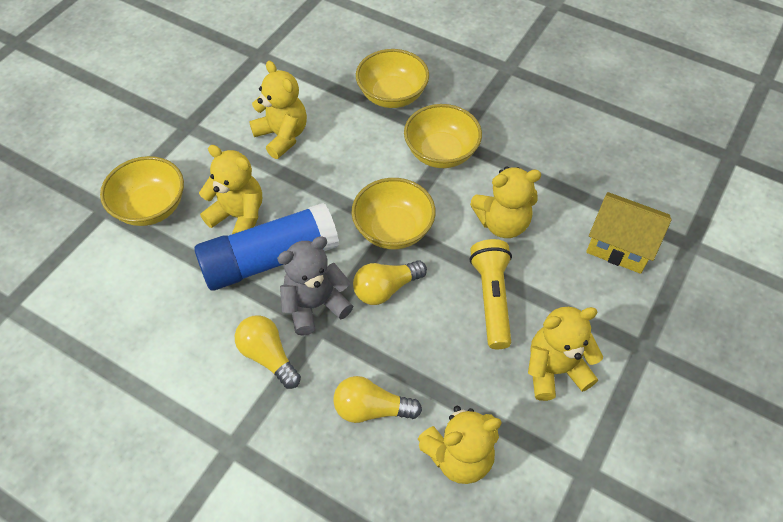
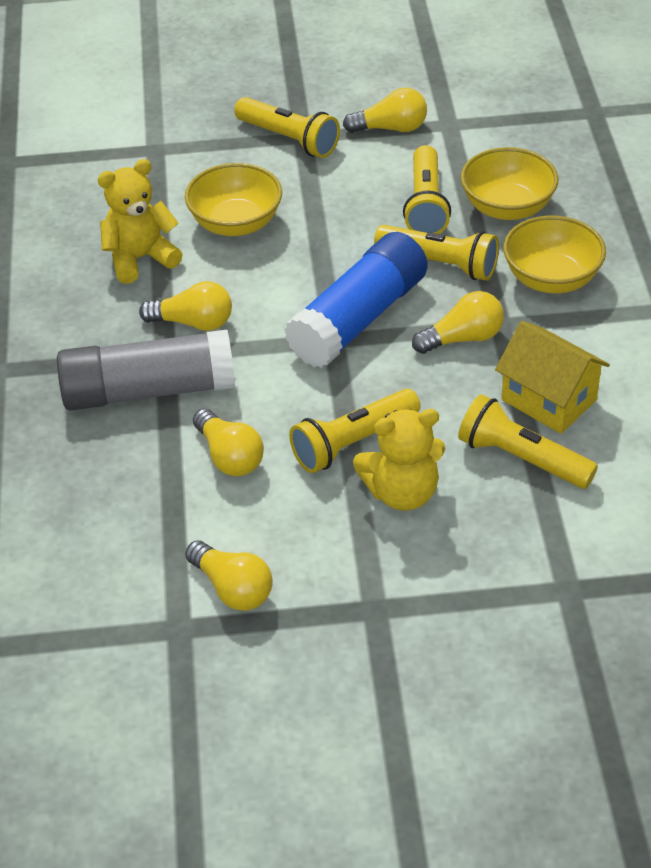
grey glue stick: 0 -> 1
grey teddy bear: 1 -> 0
yellow bowl: 4 -> 3
yellow flashlight: 1 -> 5
yellow light bulb: 3 -> 5
yellow teddy bear: 5 -> 2

